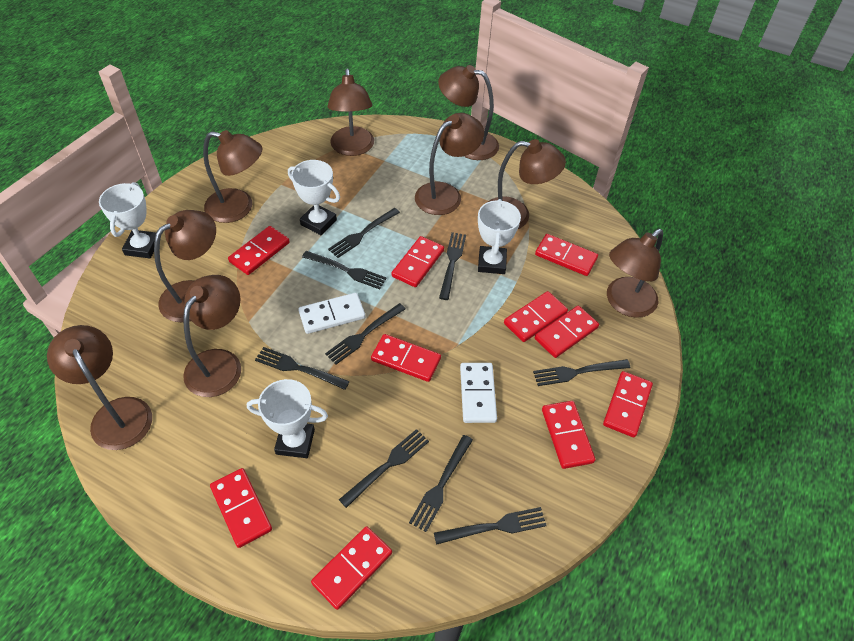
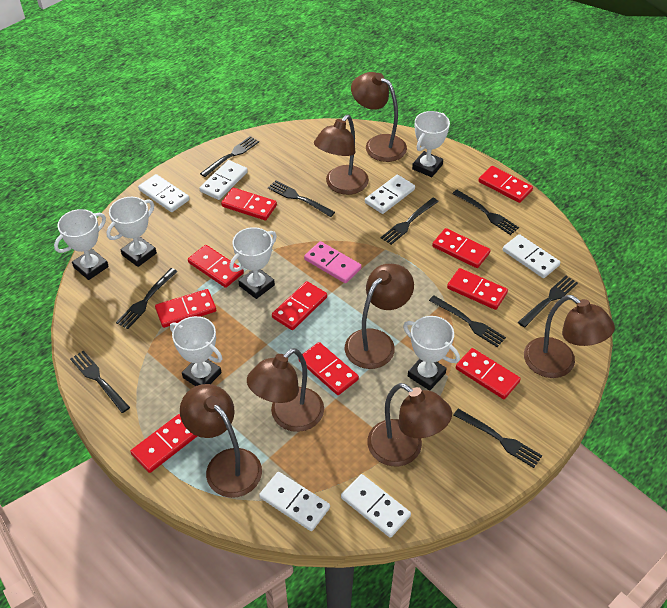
brown lamp: 9 -> 7
pink domino: 0 -> 1
white domino: 2 -> 6
white trophy: 4 -> 6

